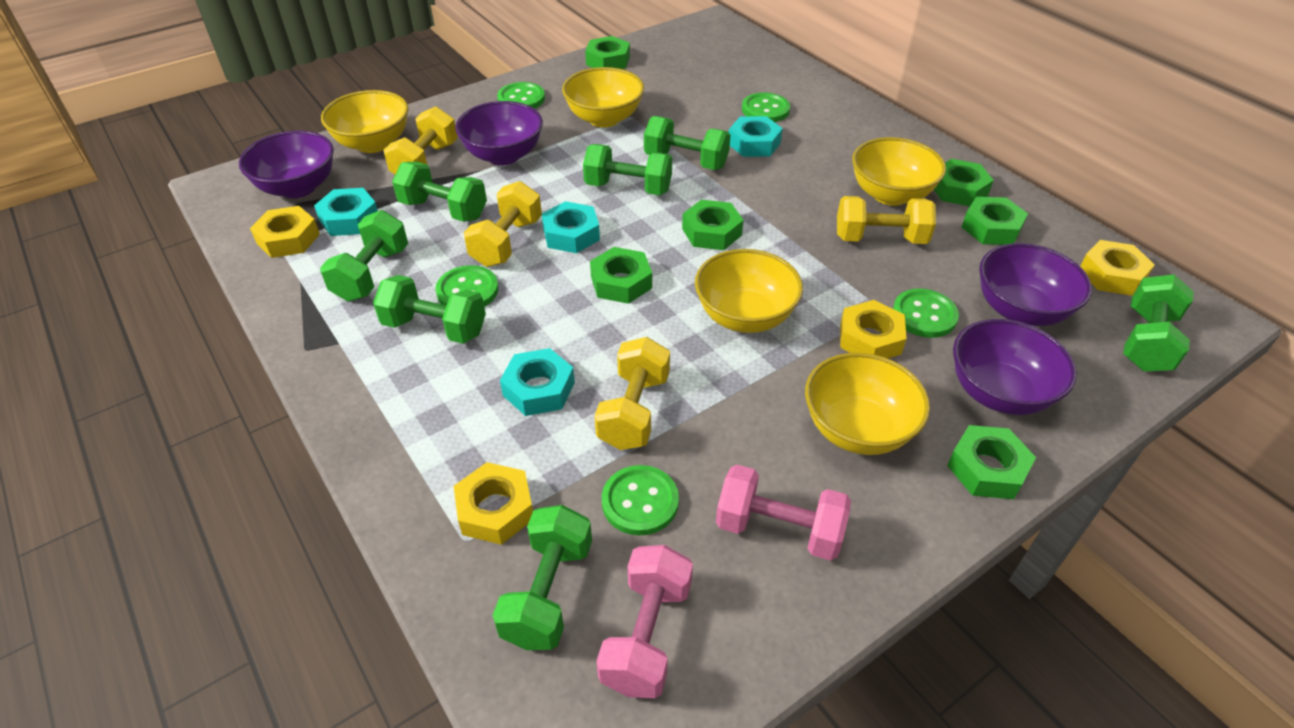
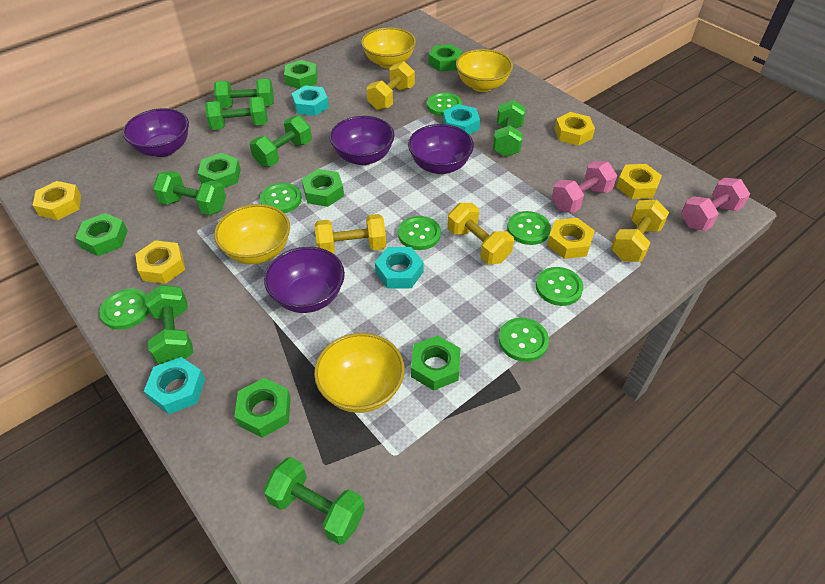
green button: 5 -> 7
green nut: 6 -> 7
yellow bowl: 5 -> 4
yellow nut: 4 -> 5

